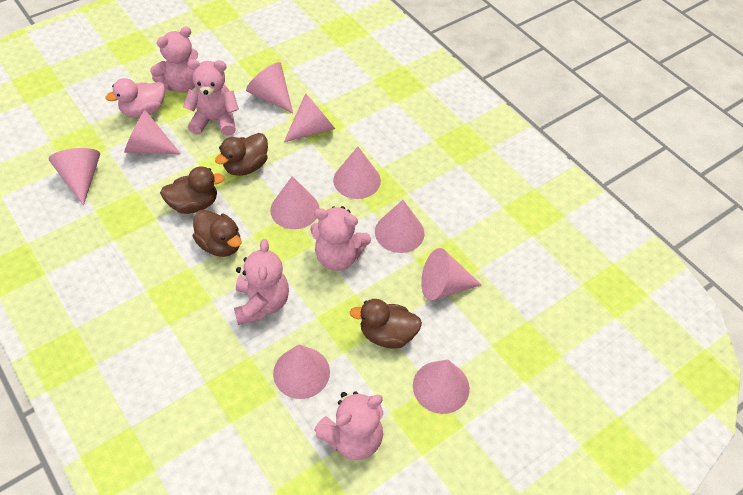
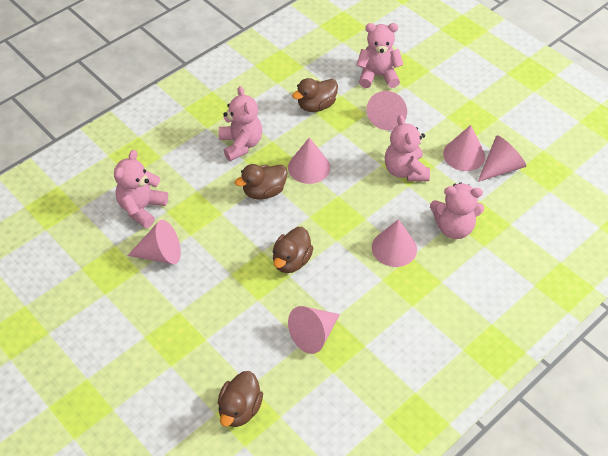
pink cone: 10 -> 7
pink duck: 1 -> 0

